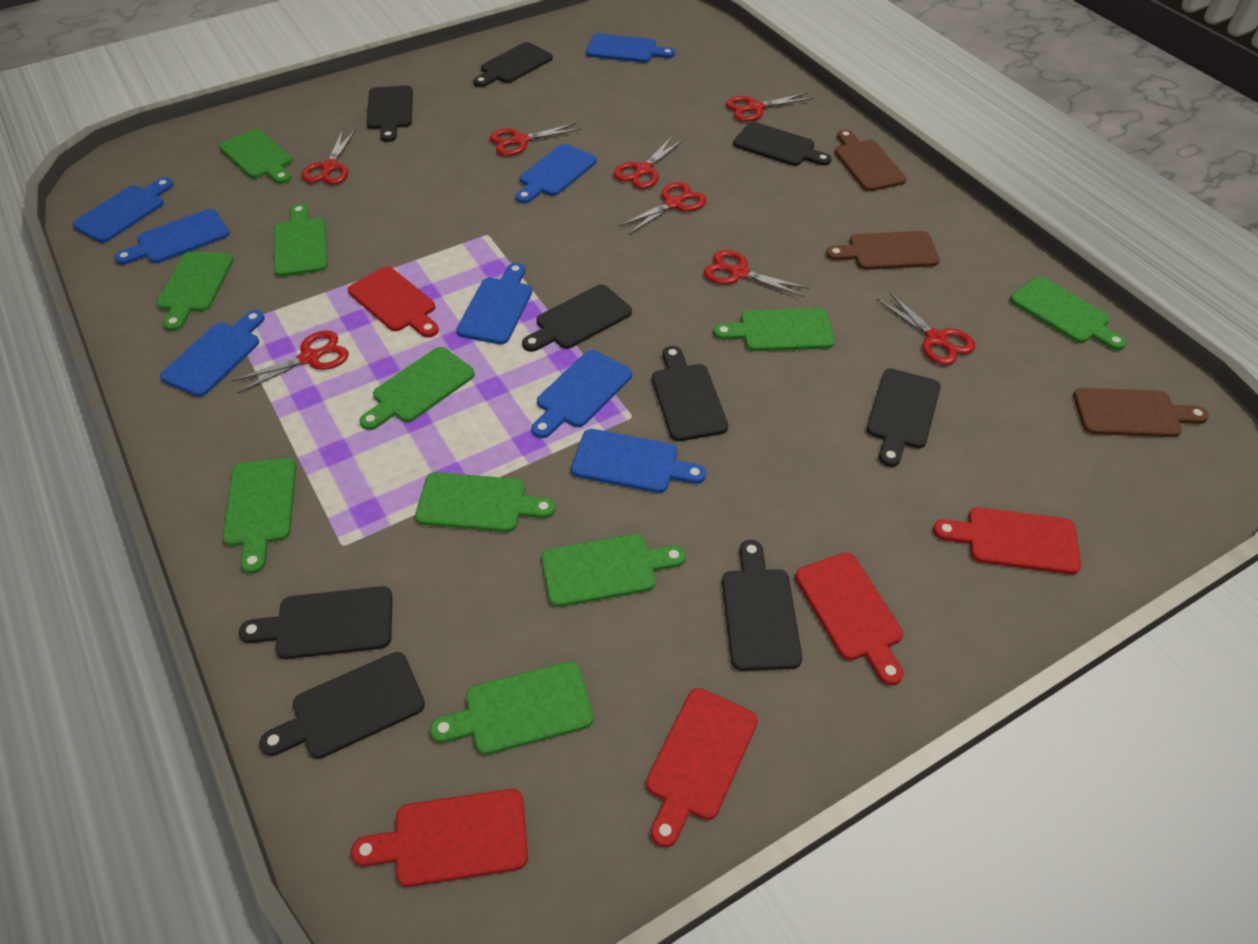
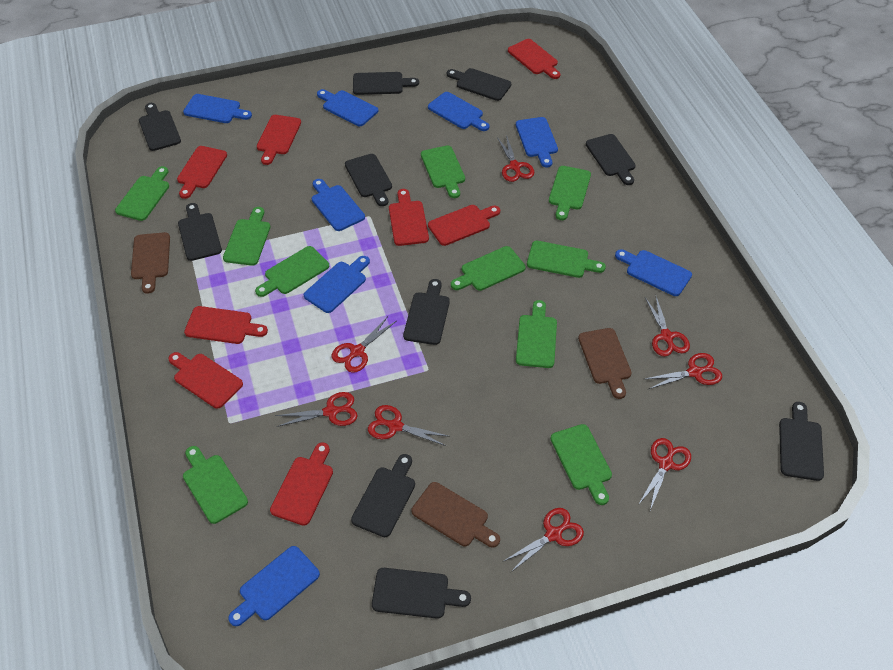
black cutting board: 9 -> 10
red cutting board: 5 -> 8

